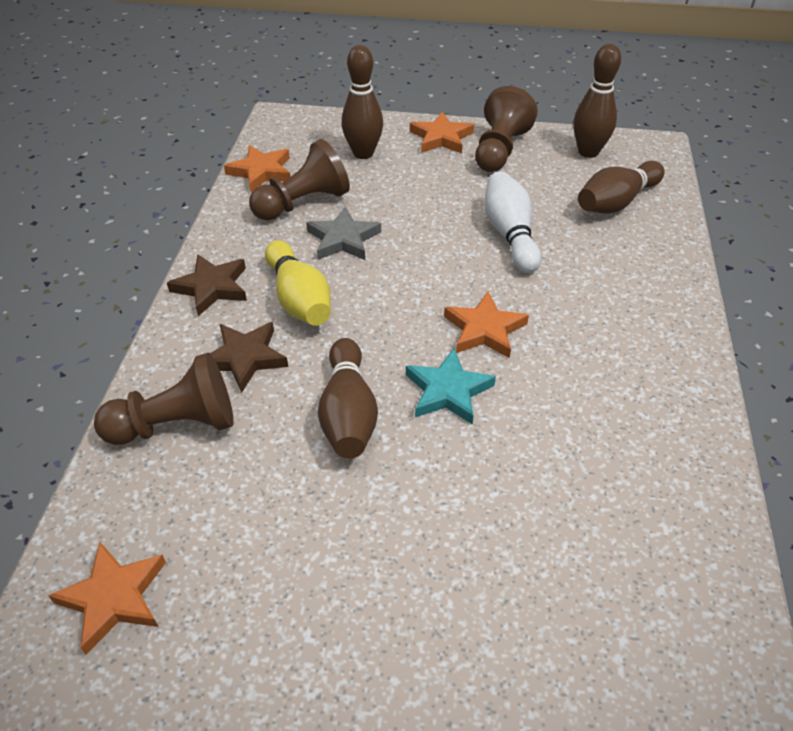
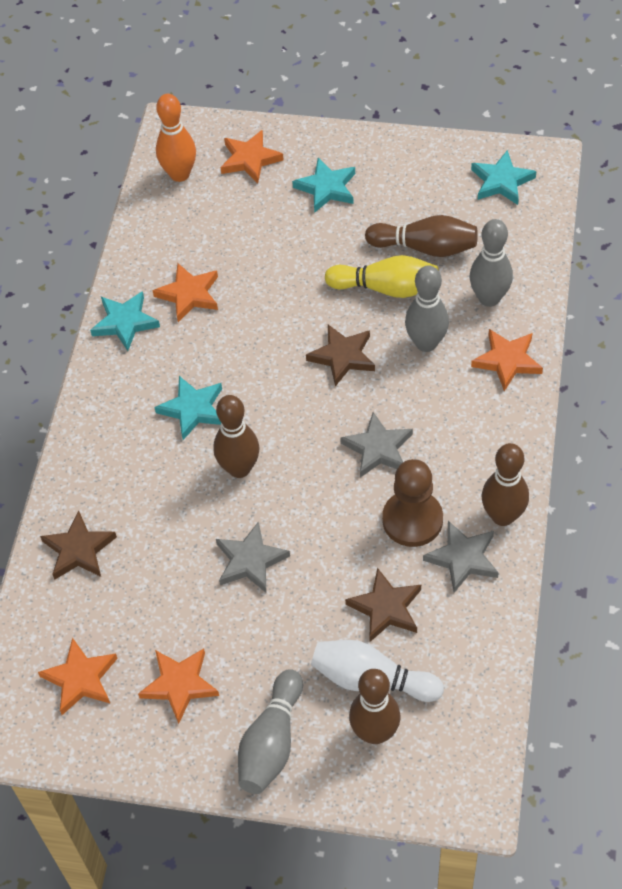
brown pawn: 3 -> 1
brown star: 2 -> 3
grey bowling pin: 0 -> 3
grey star: 1 -> 3
orange bowling pin: 0 -> 1
orange star: 4 -> 5
turquoise star: 1 -> 4

